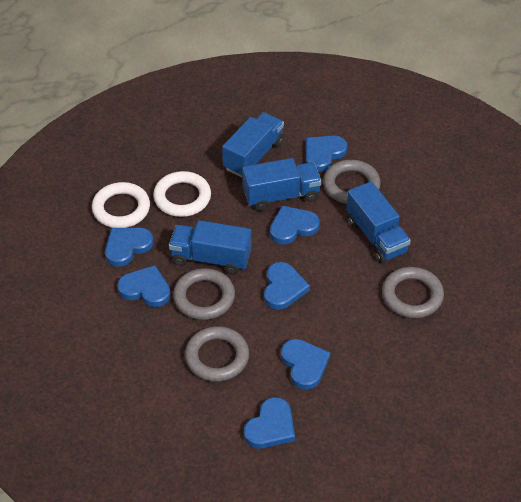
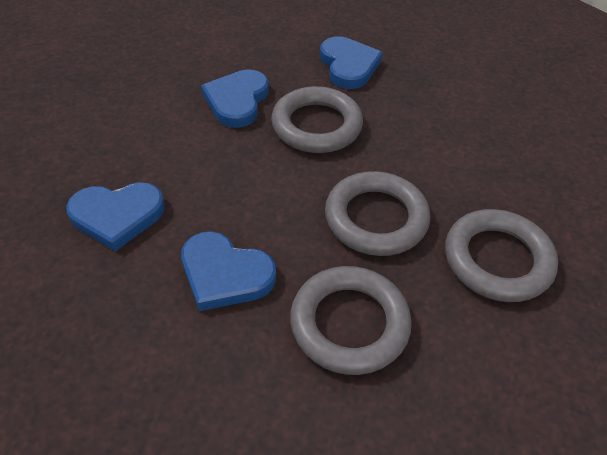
blue heart: 7 -> 4
blue truck: 4 -> 0
white ring: 2 -> 0

